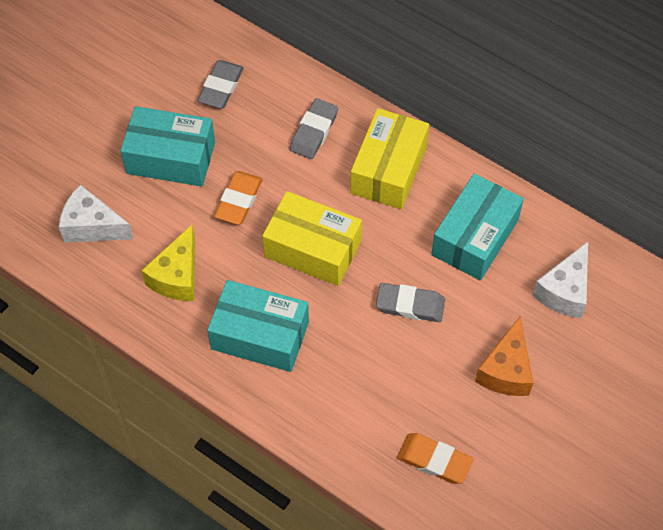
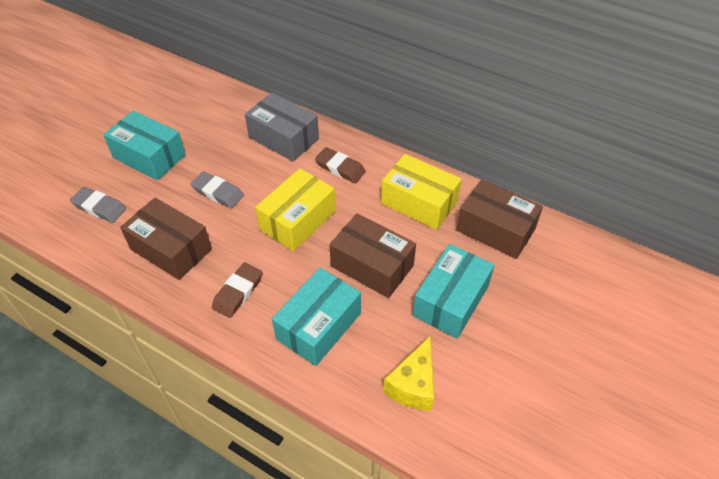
brown box: 0 -> 3
brown eraser: 0 -> 2
grey box: 0 -> 1
grey eraser: 3 -> 2
orange cheese: 1 -> 0
orange eraser: 2 -> 0
white cheese: 2 -> 0

